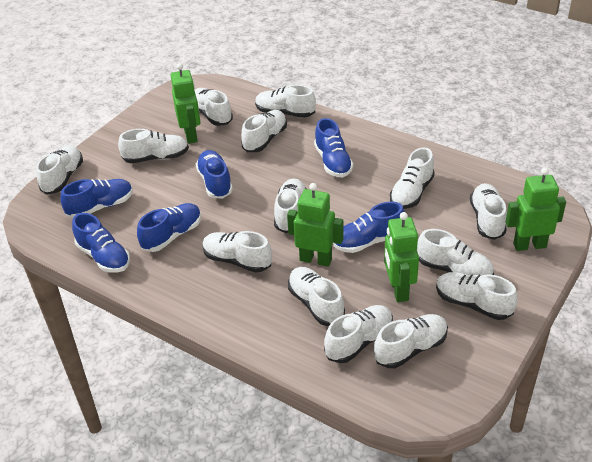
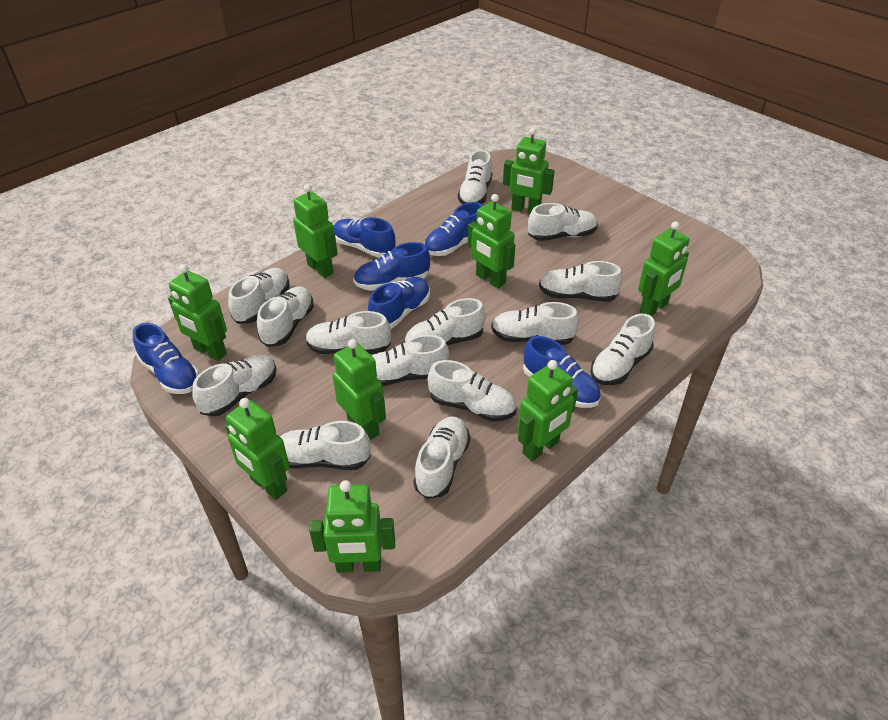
green robot: 4 -> 9

